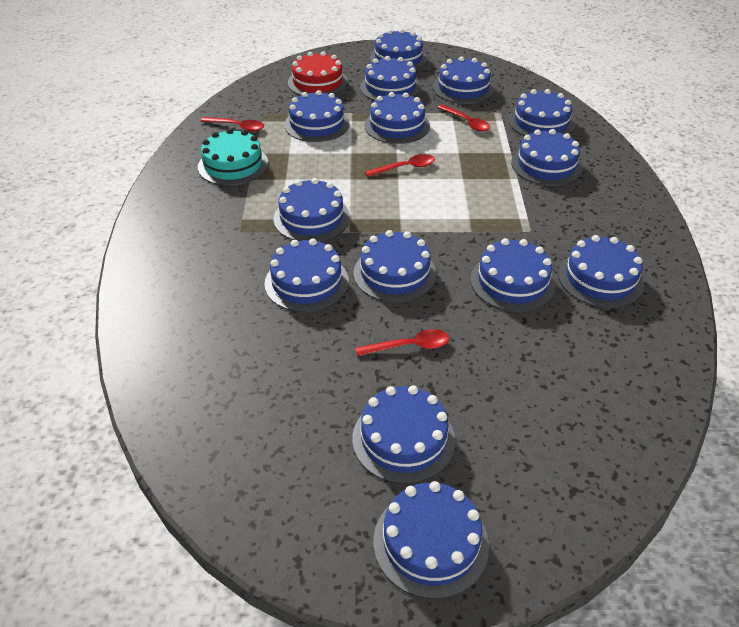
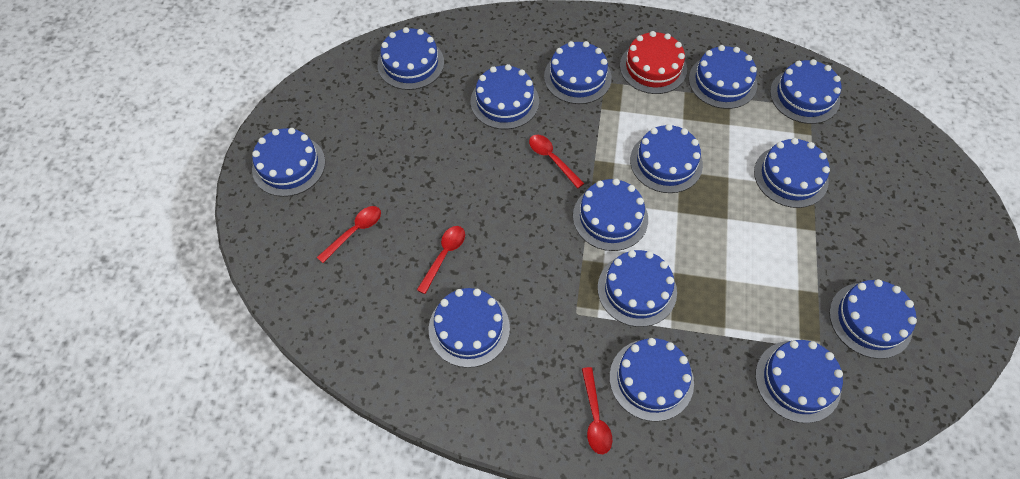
turquoise cake: 1 -> 0

